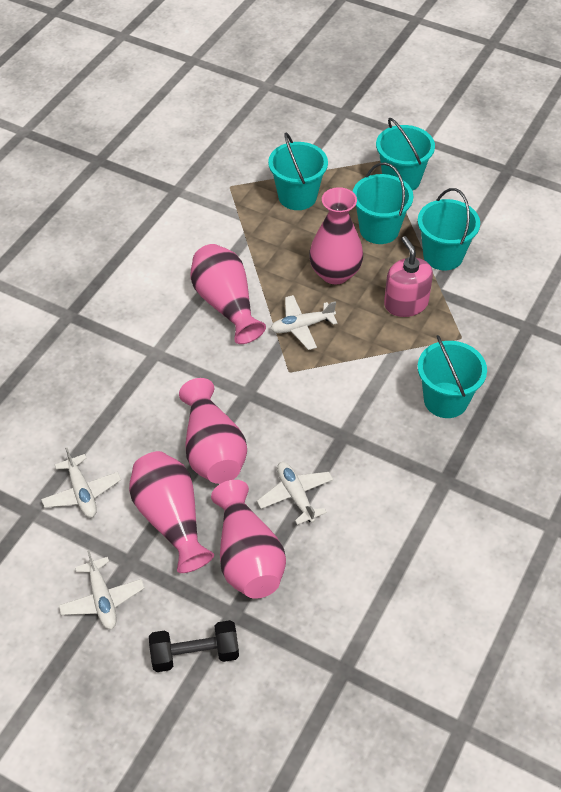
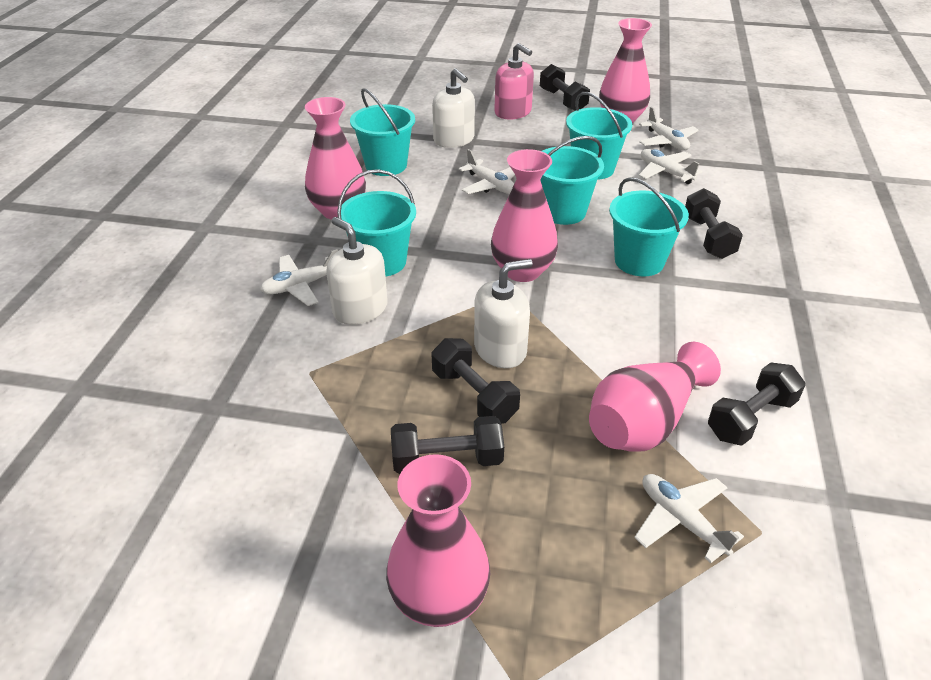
black dumbbell: 1 -> 5
white plane: 4 -> 5
white soap dispenser: 0 -> 3

